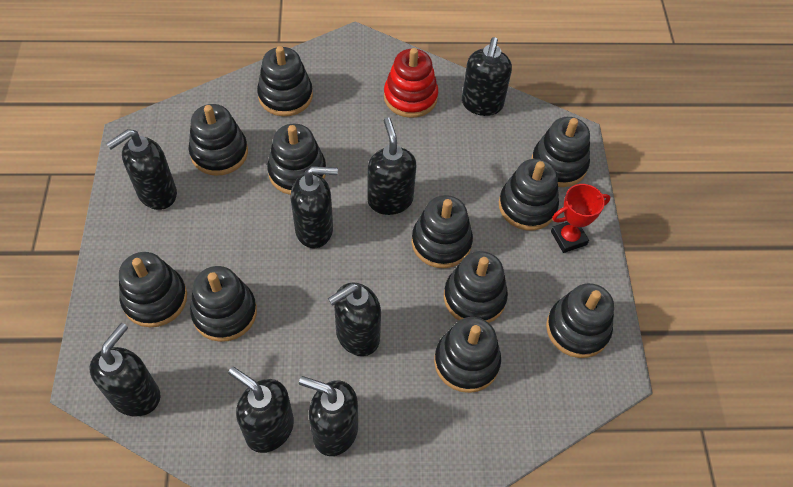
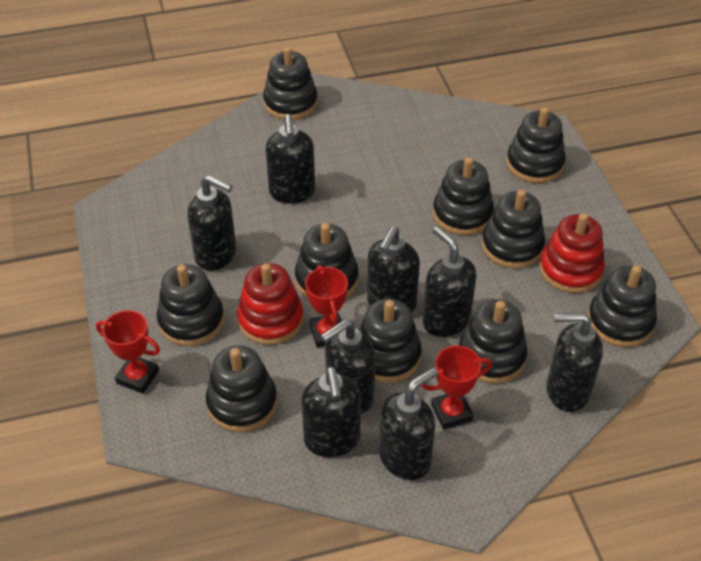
black stacking toy: 11 -> 10
red stacking toy: 1 -> 2
red trophy: 1 -> 3

